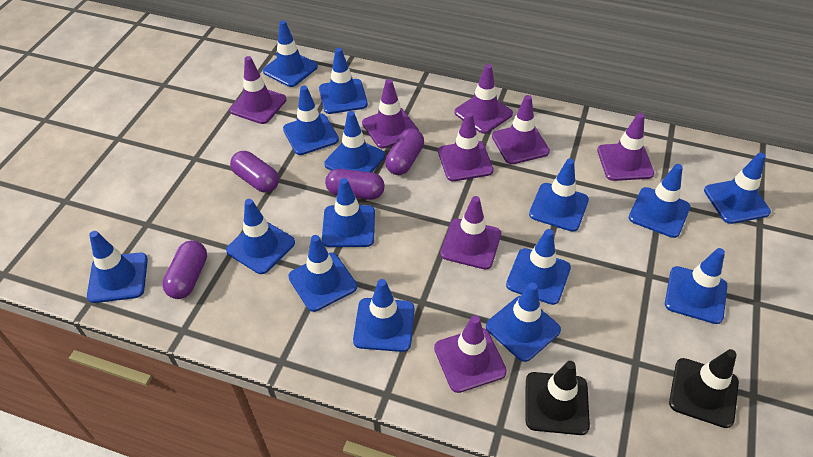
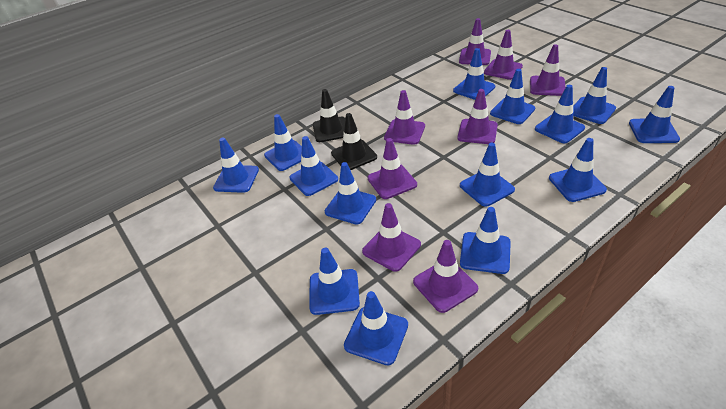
blue traffic cone: 15 -> 14
purple capsule: 4 -> 0

